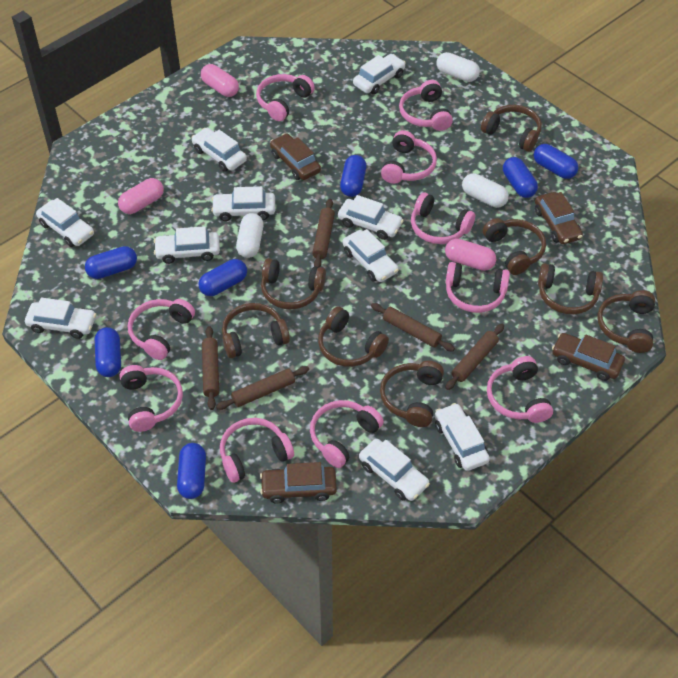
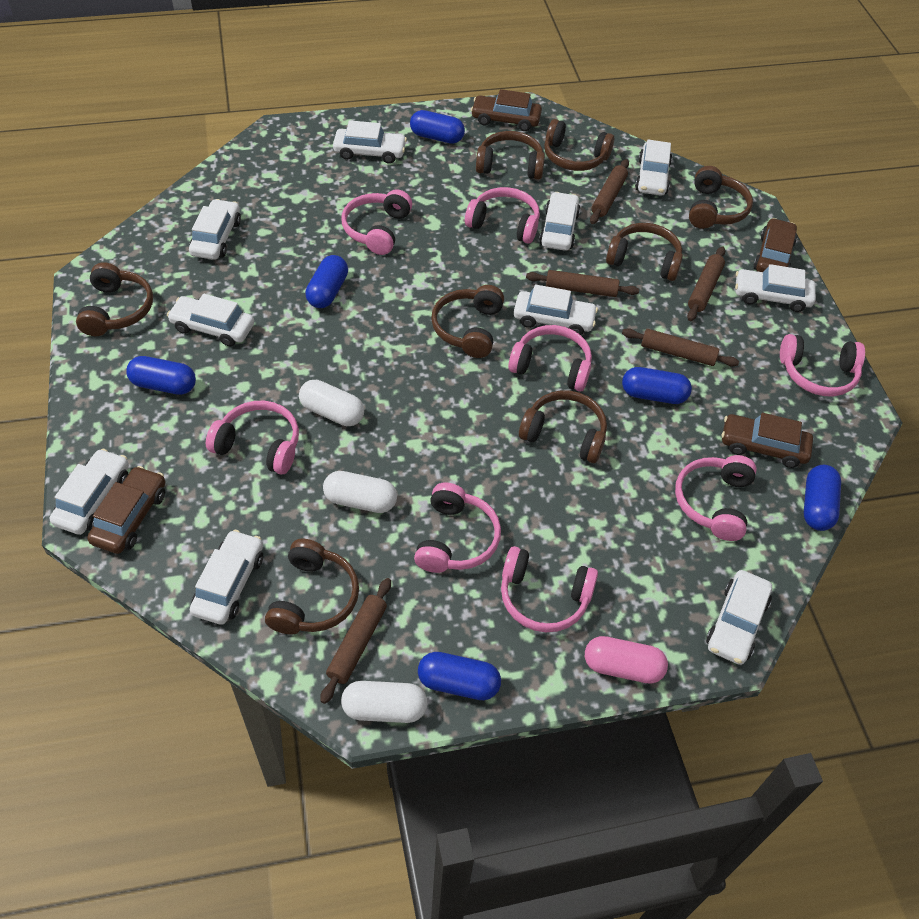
blue capsule: 7 -> 6
pink capsule: 3 -> 1
pink headphones: 10 -> 8

